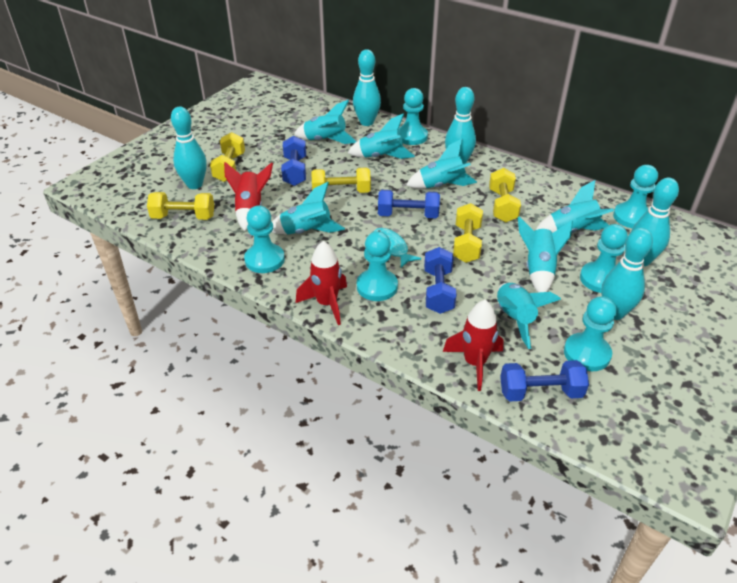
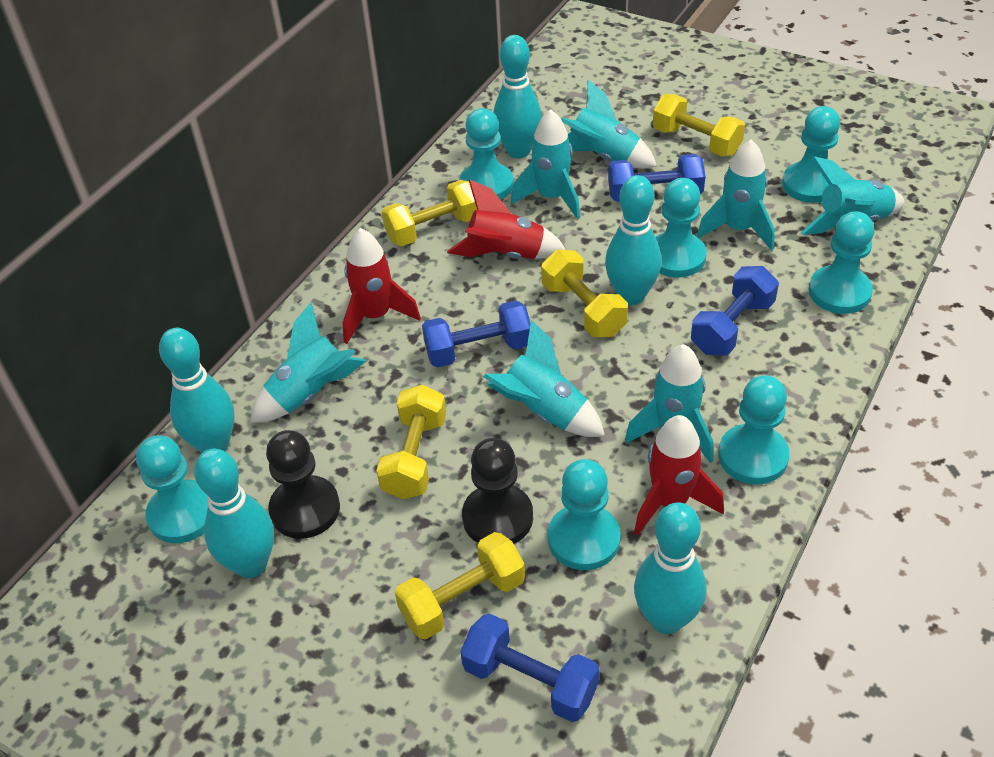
black pawn: 0 -> 2
turquoise fish: 1 -> 0
turquoise pawn: 6 -> 7

